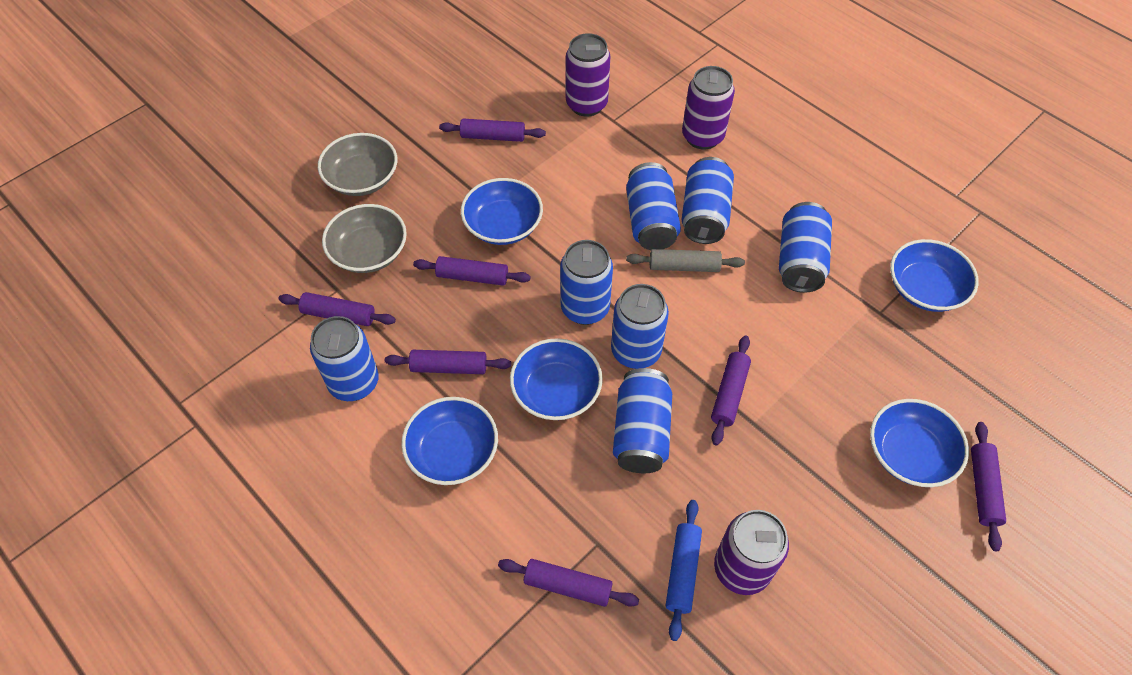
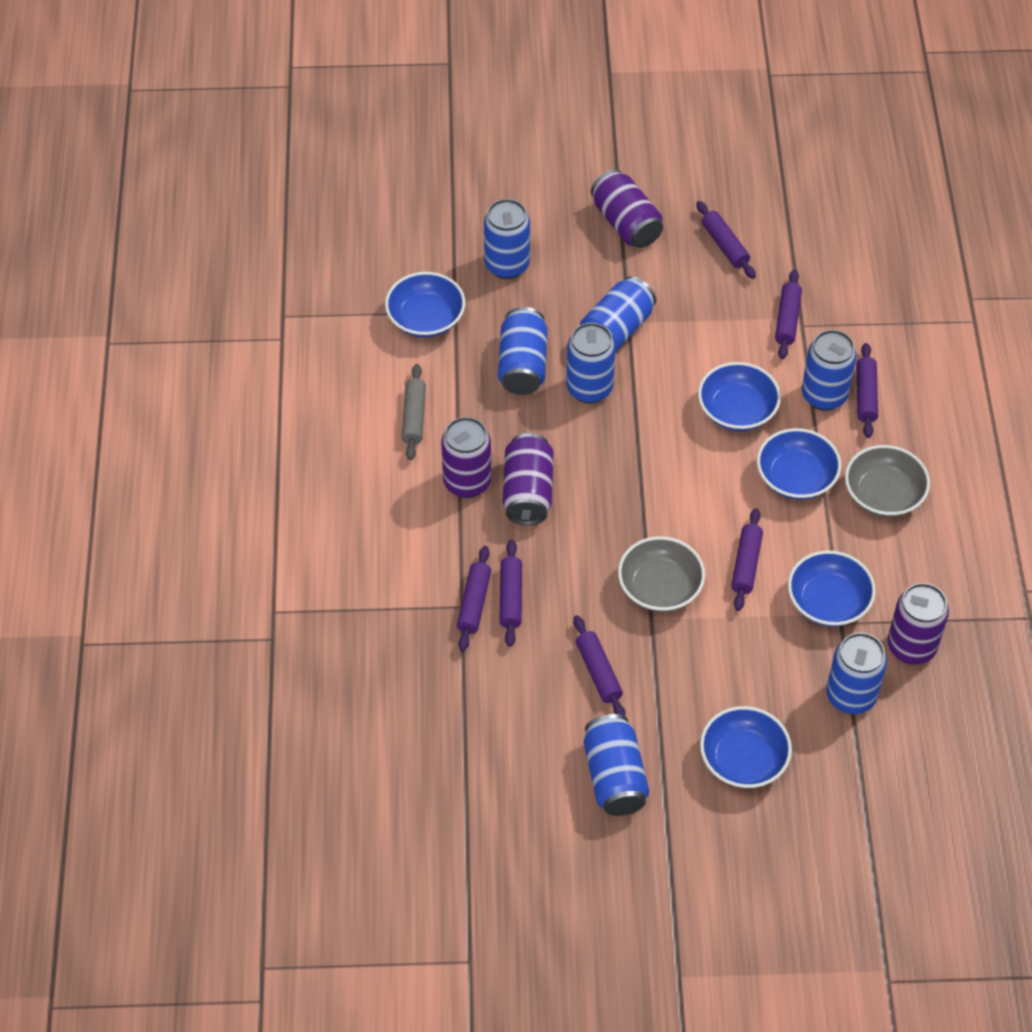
blue rolling pin: 1 -> 0
purple can: 3 -> 4

